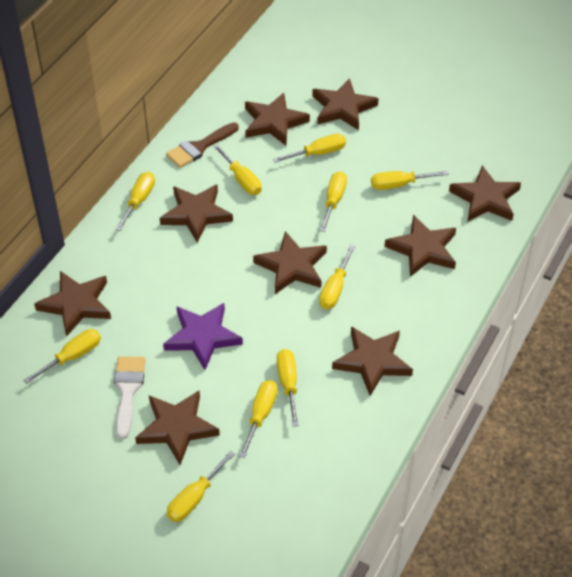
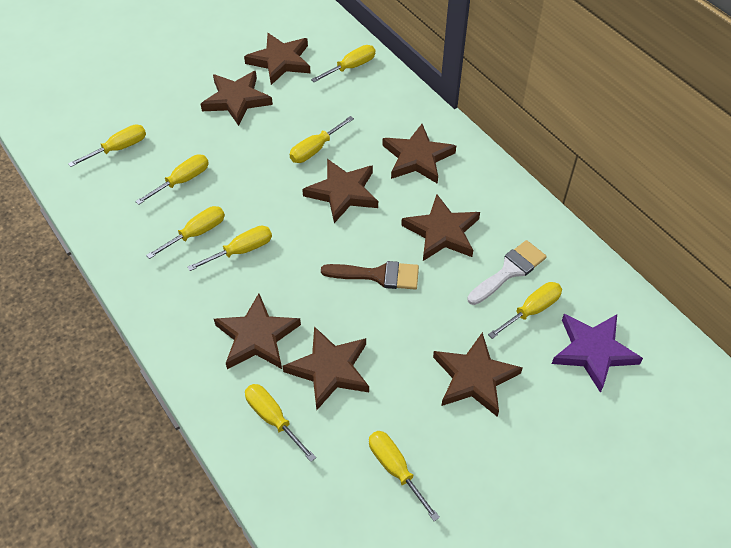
brown star: 9 -> 8
yellow screwdriver: 10 -> 9

